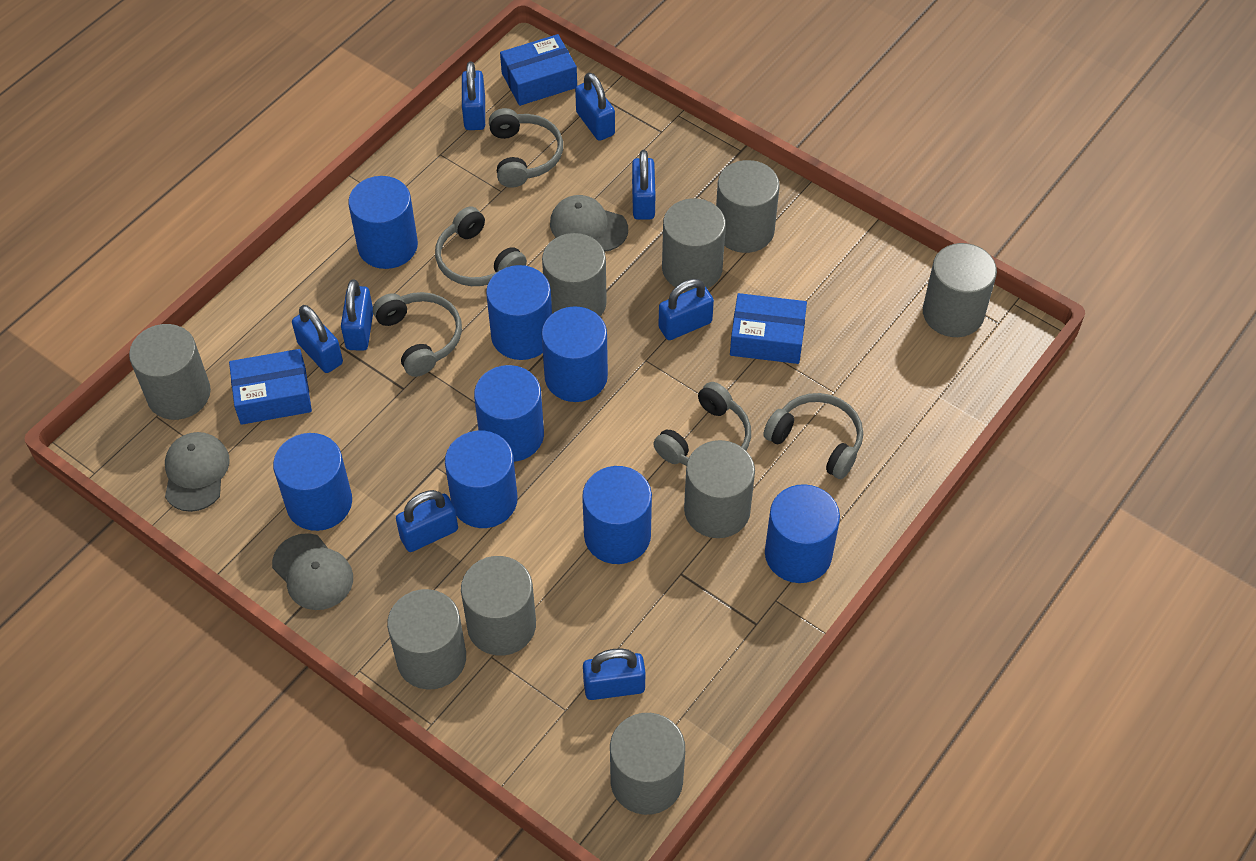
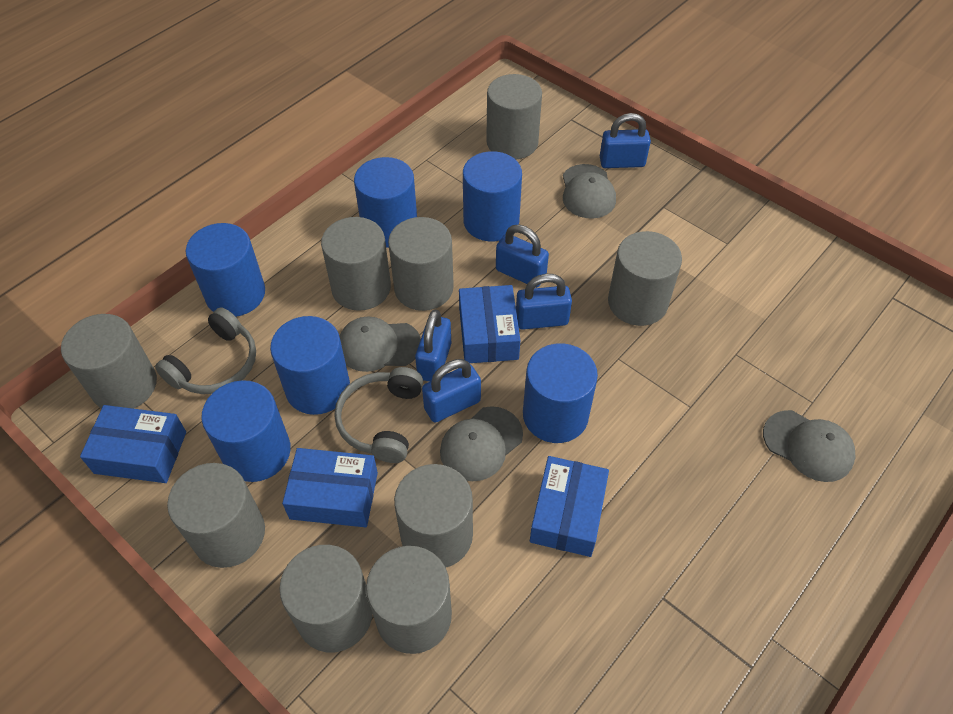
blue box: 3 -> 4
blue cylinder: 8 -> 6
blue padlock: 8 -> 5
grey cap: 3 -> 4
grey headphones: 5 -> 2

